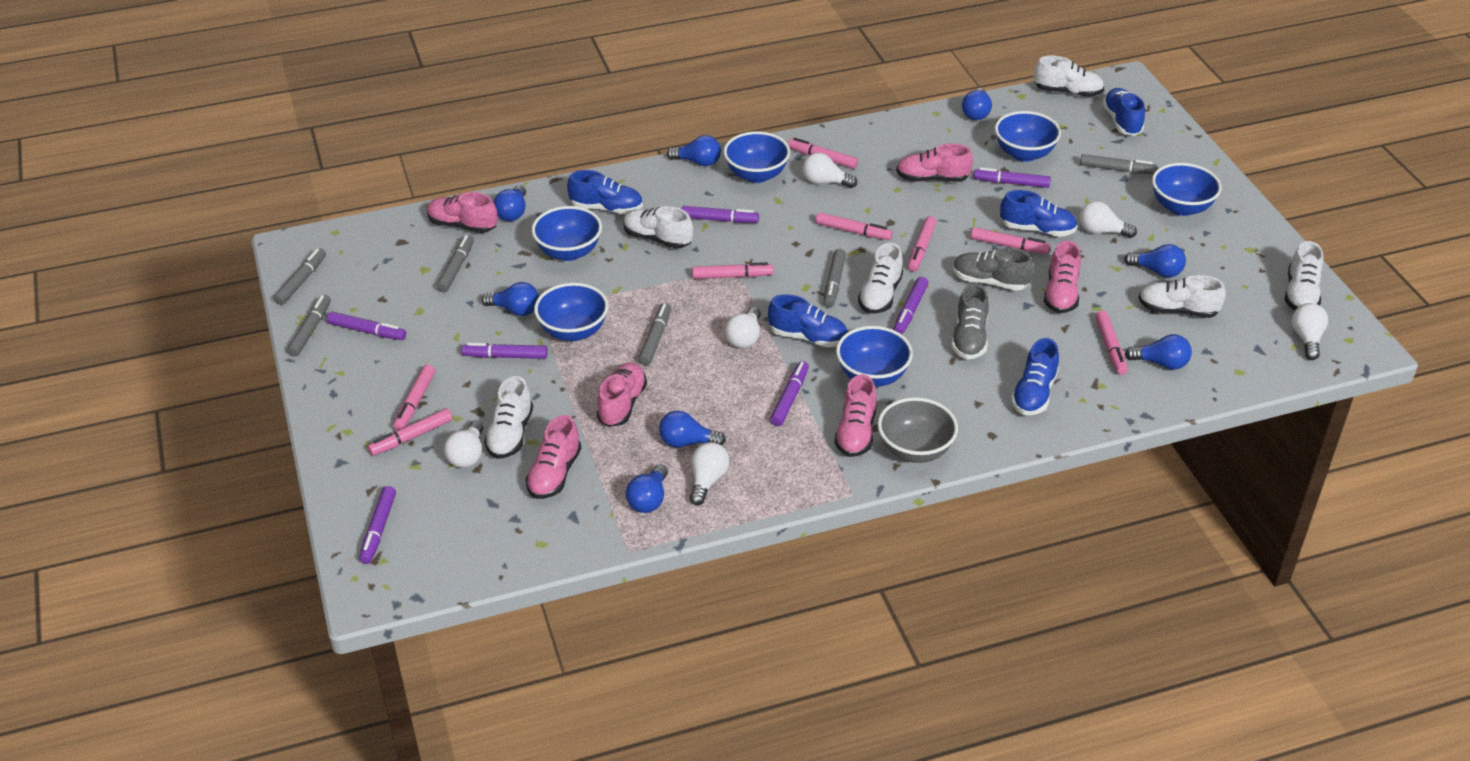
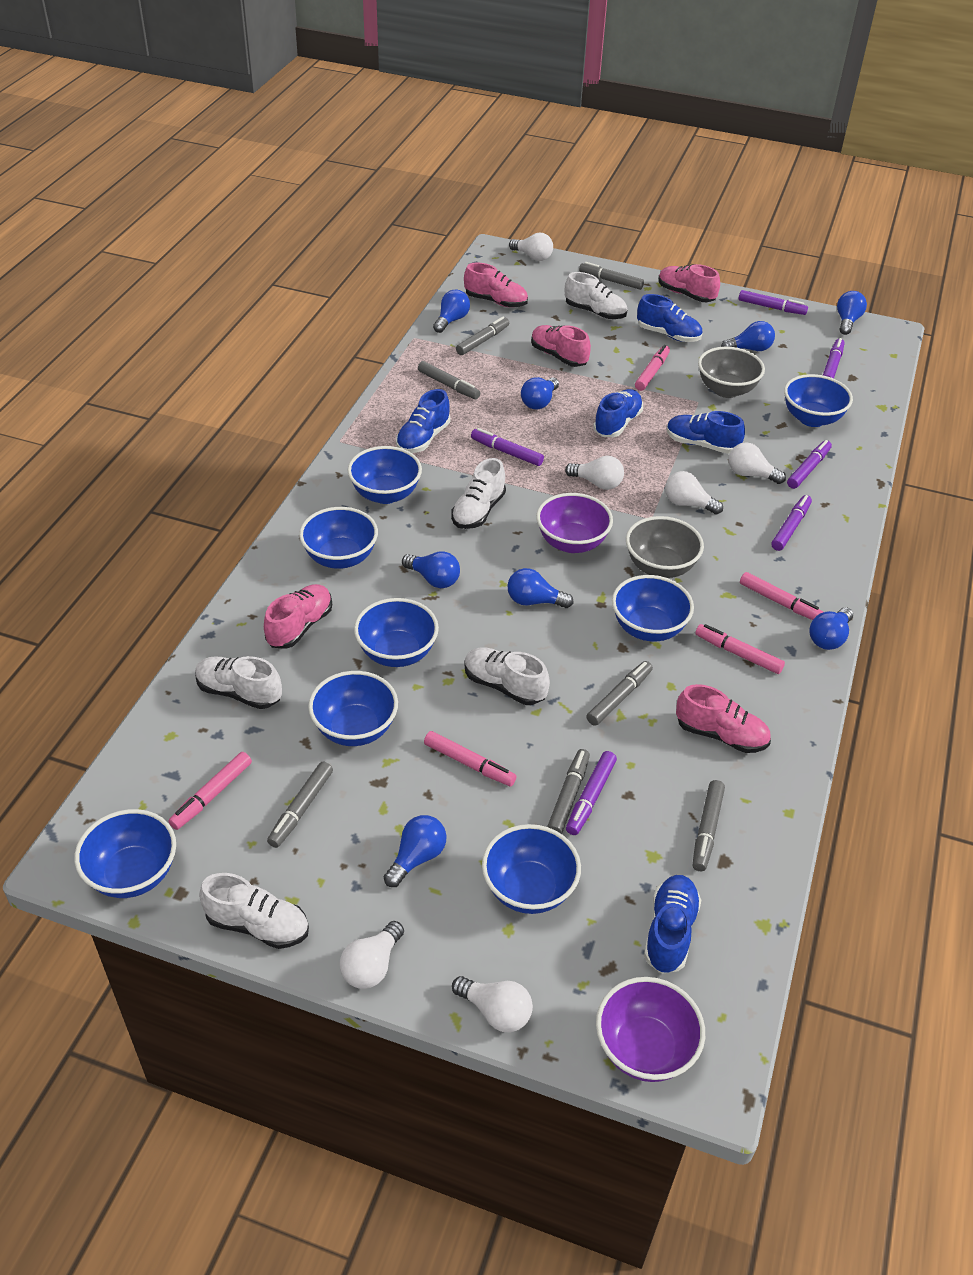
blue bowl: 6 -> 8
grey bowl: 1 -> 2
grey marker: 6 -> 7
grey shoe: 2 -> 0
pink marker: 8 -> 5
pink shoe: 6 -> 5
purple bowl: 0 -> 2
purple marker: 7 -> 6
white shoe: 6 -> 5

